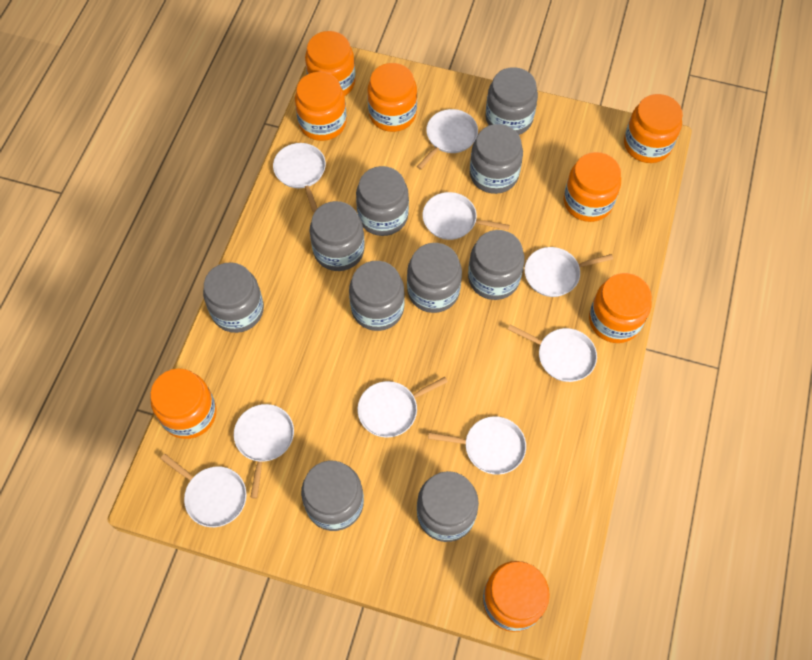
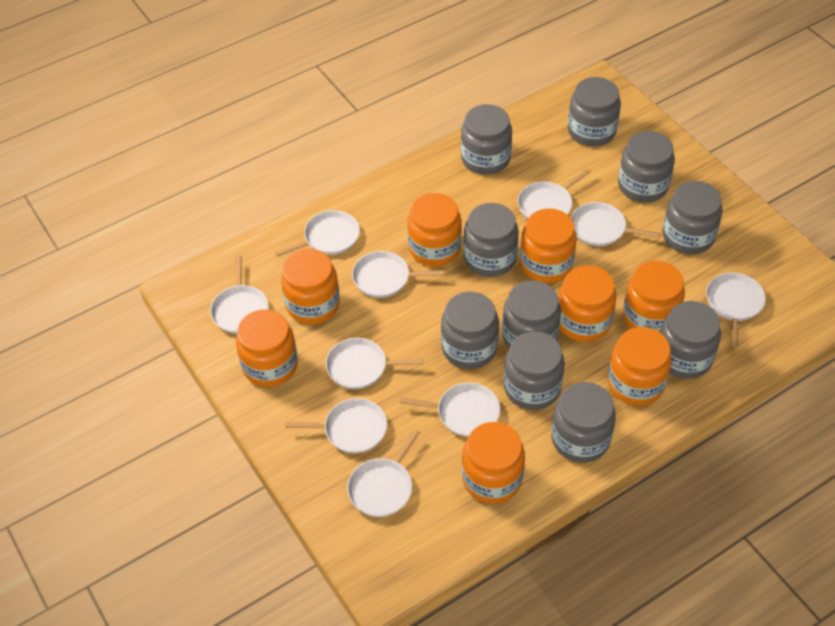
white pan: 9 -> 10

